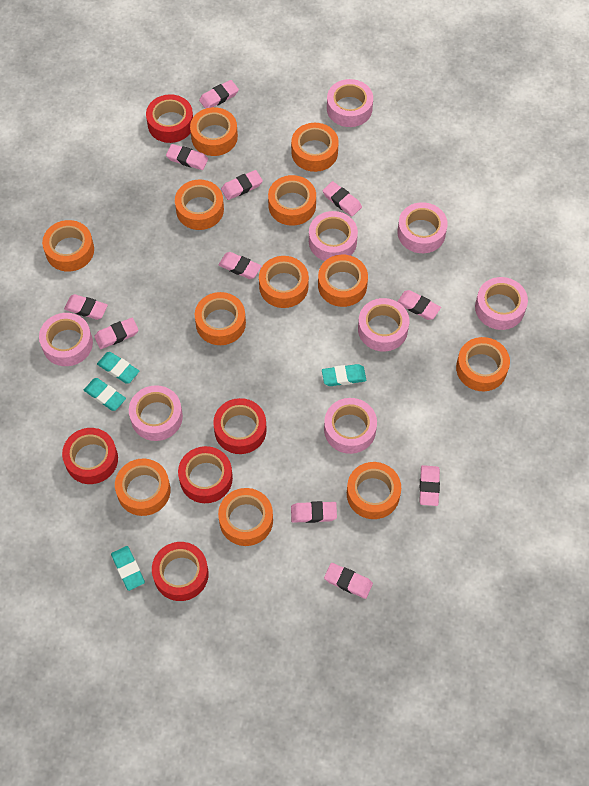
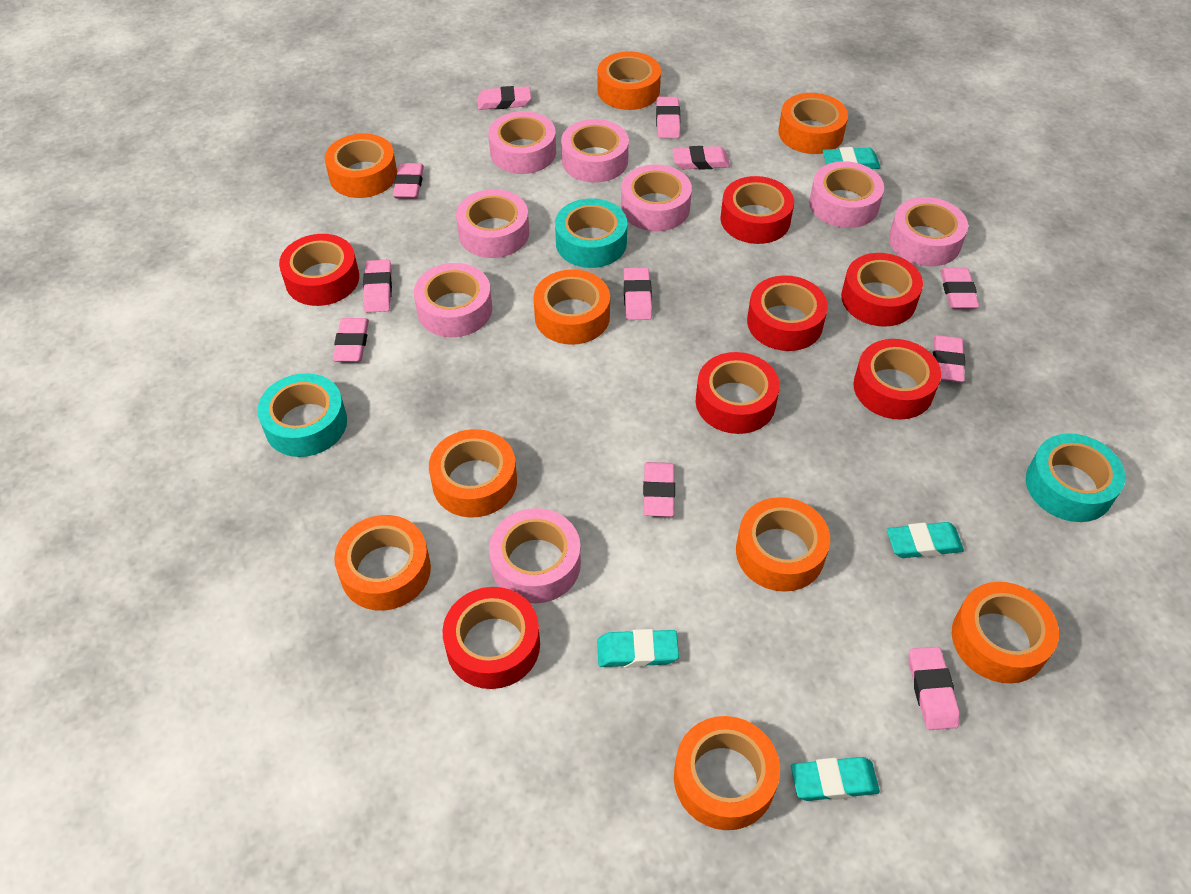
orange tape: 12 -> 9
red tape: 5 -> 7
turquoise tape: 0 -> 3

